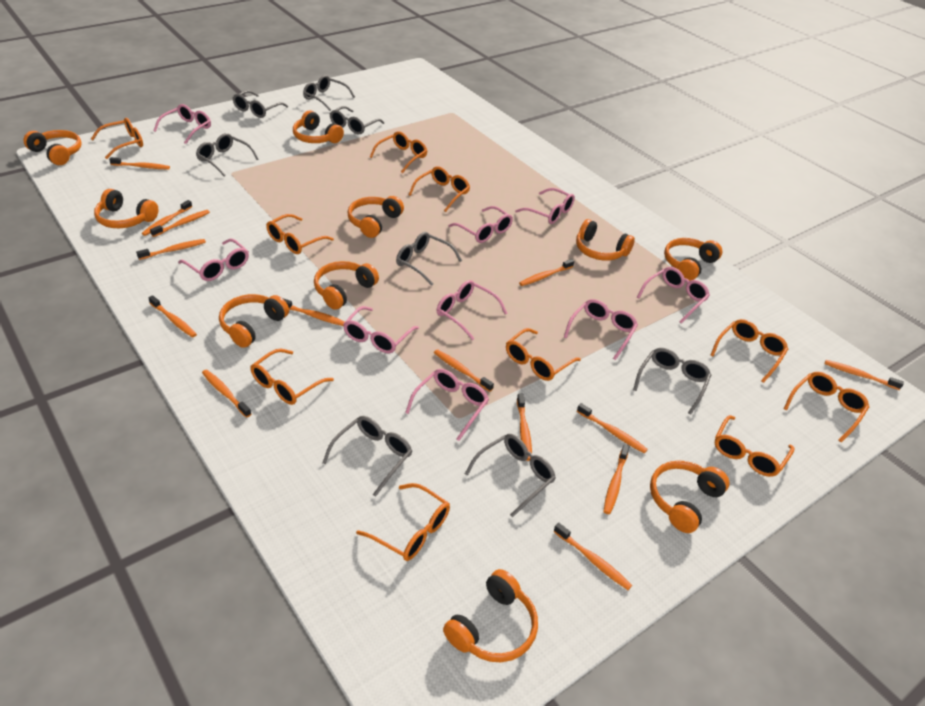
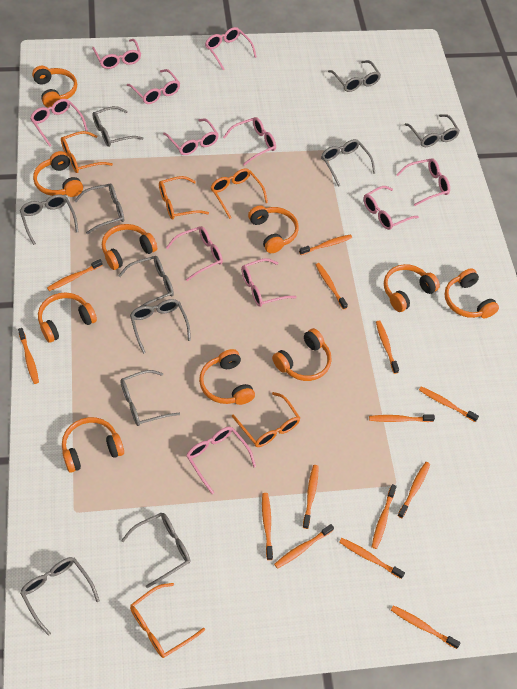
grey glasses: 8 -> 11
orange glasses: 10 -> 5
pink glasses: 9 -> 11

